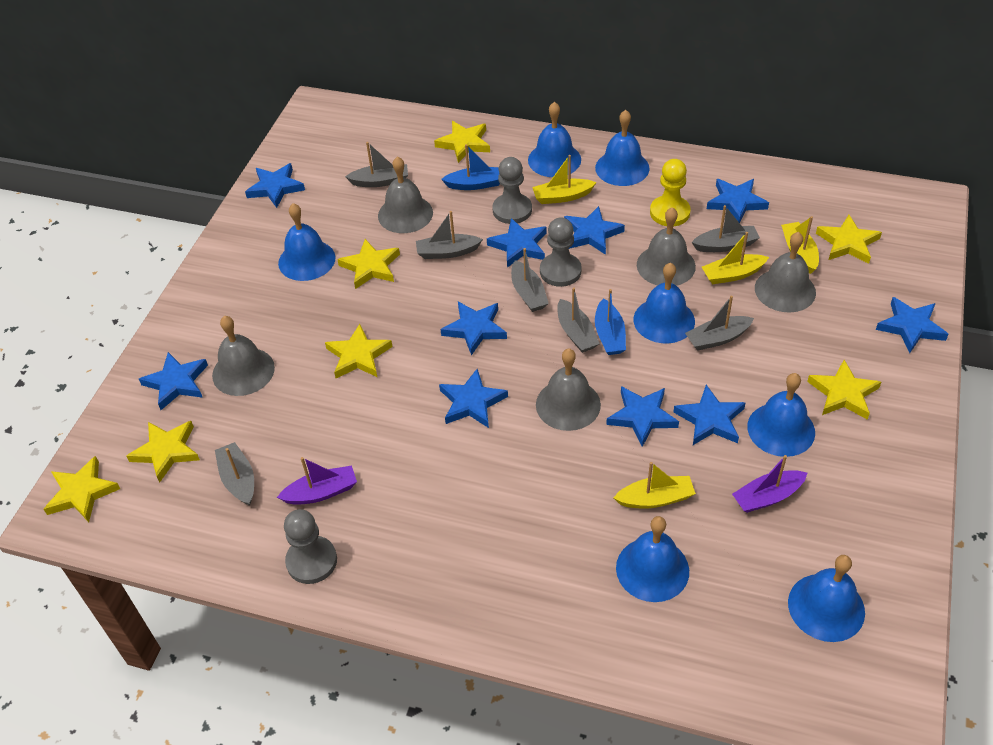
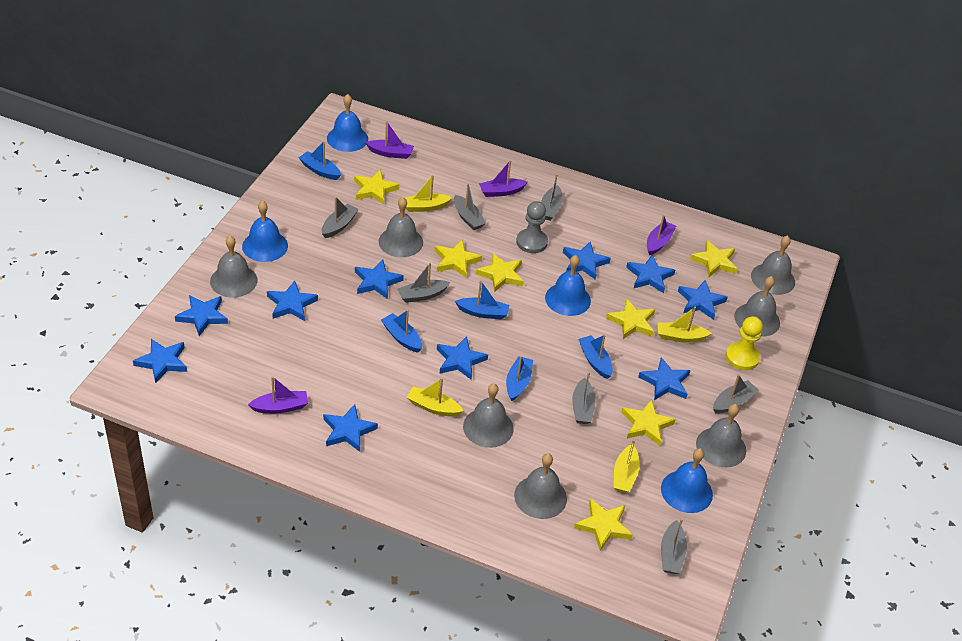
blue bell: 7 -> 4
blue boat: 2 -> 5
grey bell: 5 -> 7
grey pawn: 3 -> 1
purple boat: 2 -> 4

